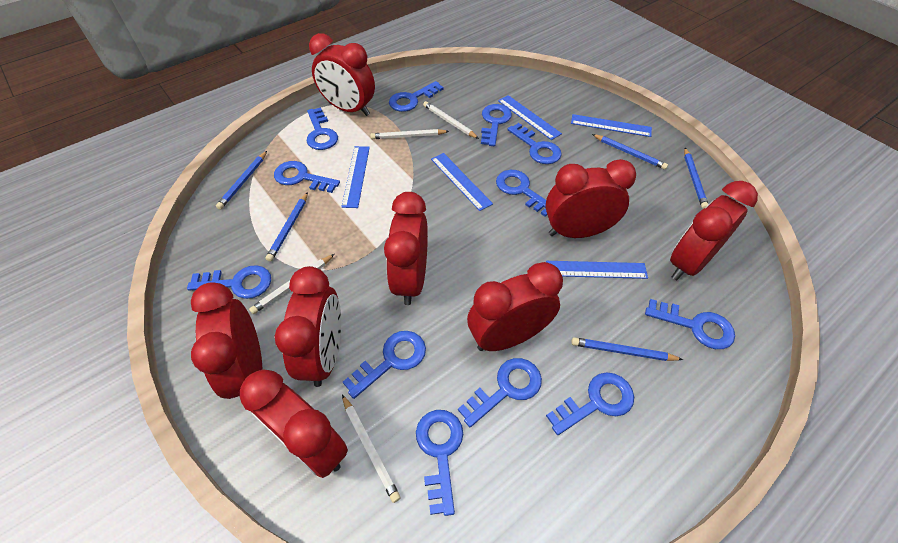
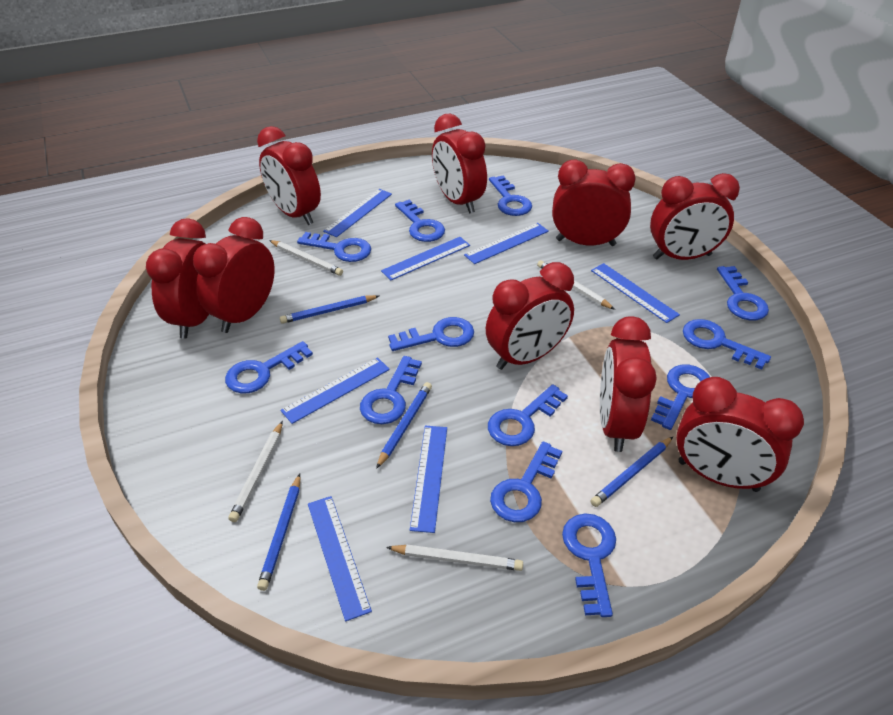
blue pencil: 5 -> 4
blue ruler: 5 -> 7
red clock: 8 -> 9

